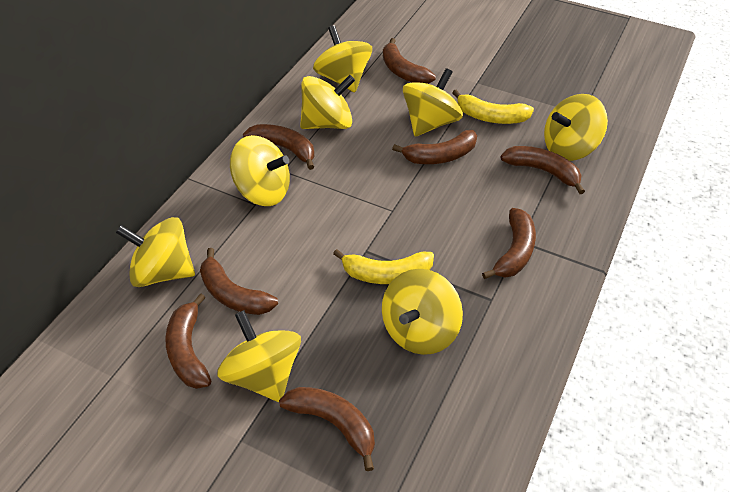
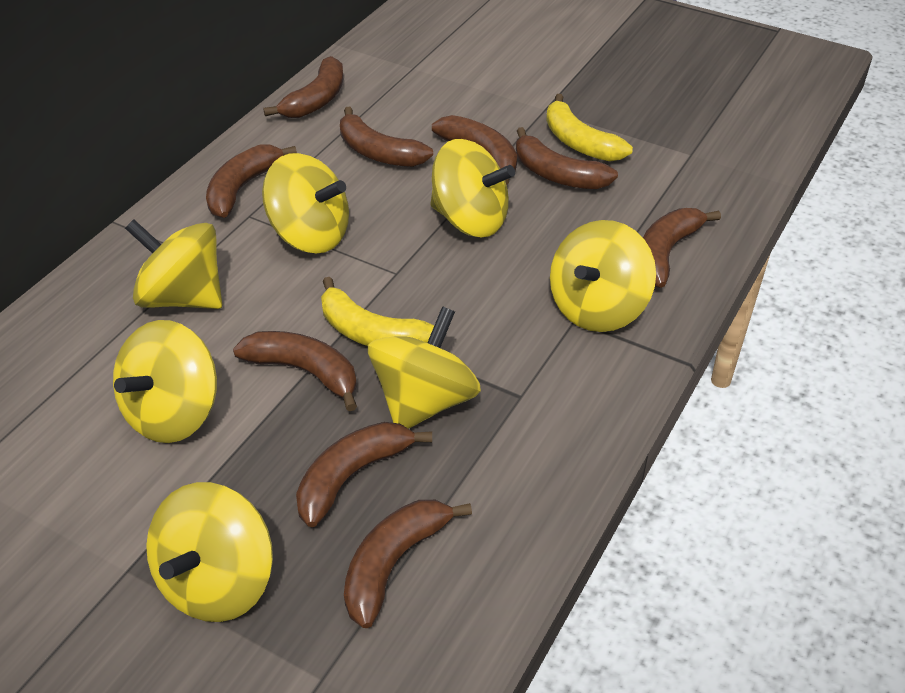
brown banana: 8 -> 9
yellow spinning top: 8 -> 7

